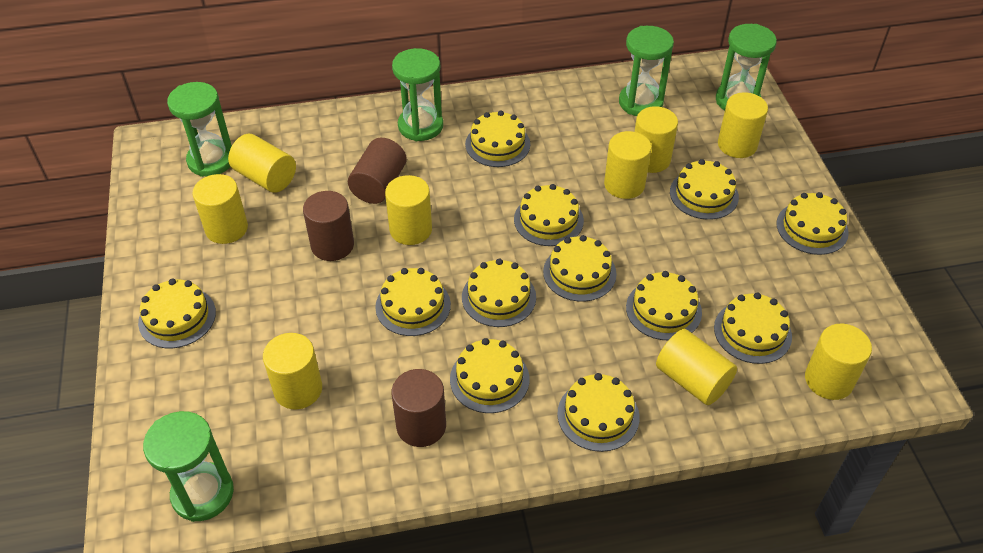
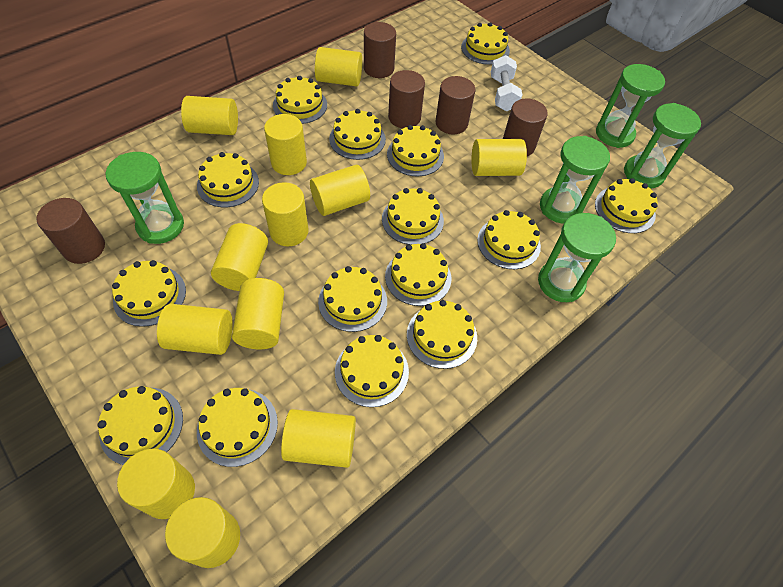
brown cylinder: 3 -> 5
white dumbbell: 0 -> 1
yellow cake: 12 -> 15
yellow cylinder: 9 -> 12

